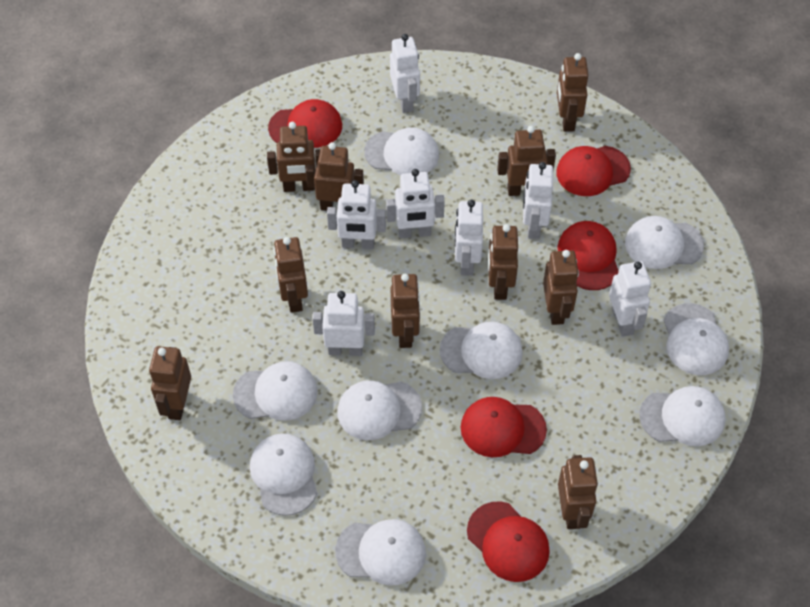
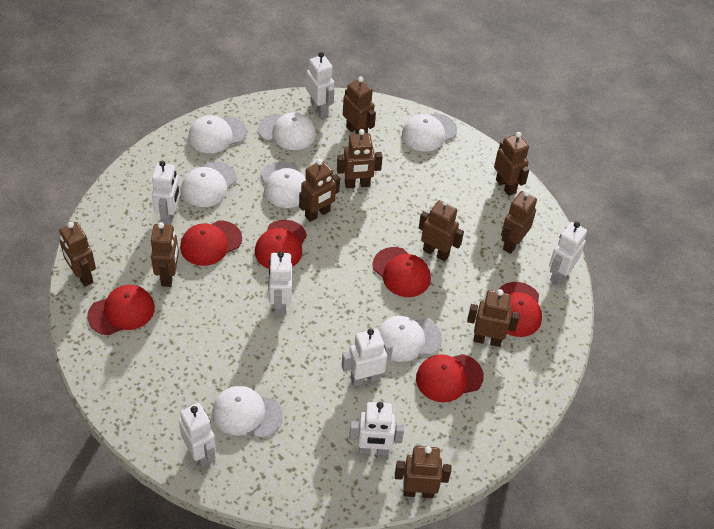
red cap: 5 -> 6
white cap: 9 -> 7

